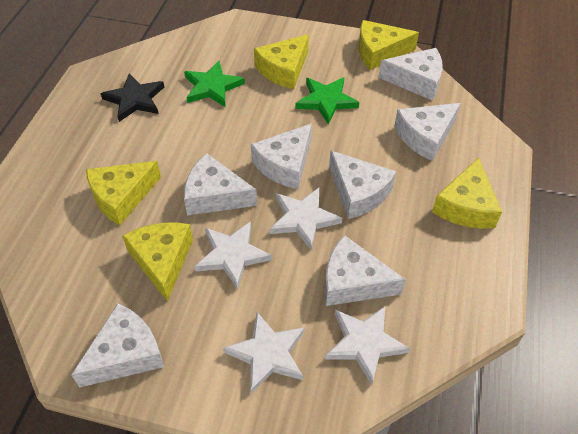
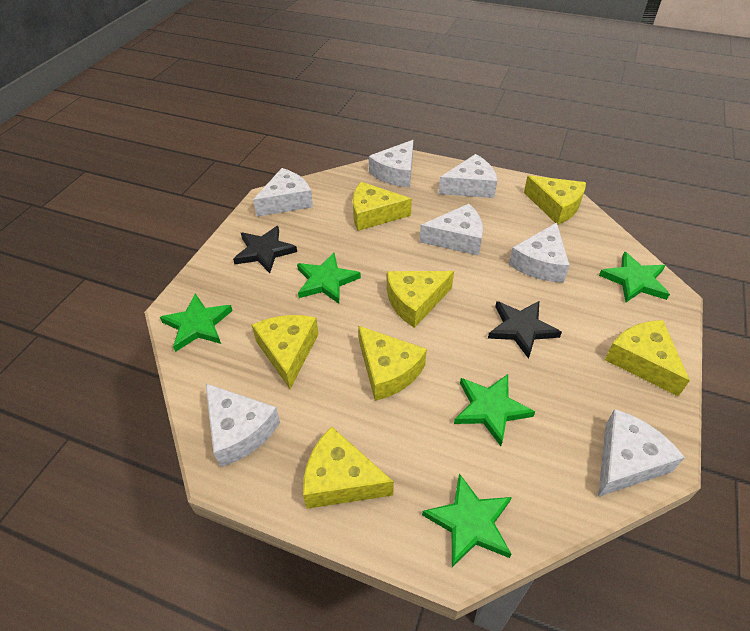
black star: 1 -> 2
green star: 2 -> 5
white star: 4 -> 0
yellow cheese: 5 -> 7

